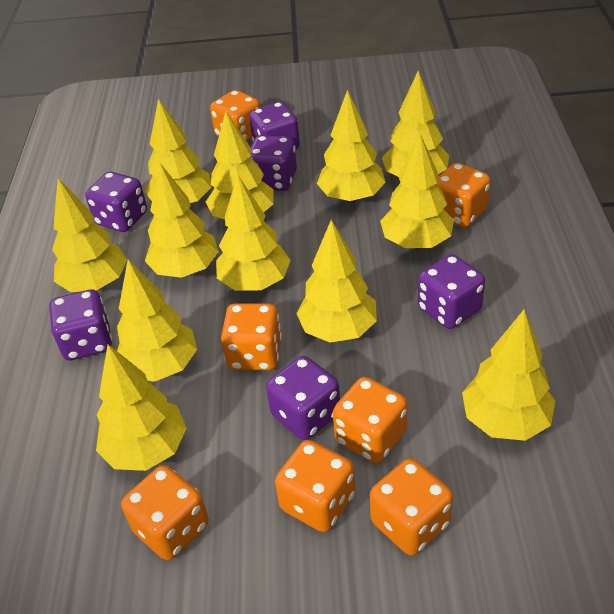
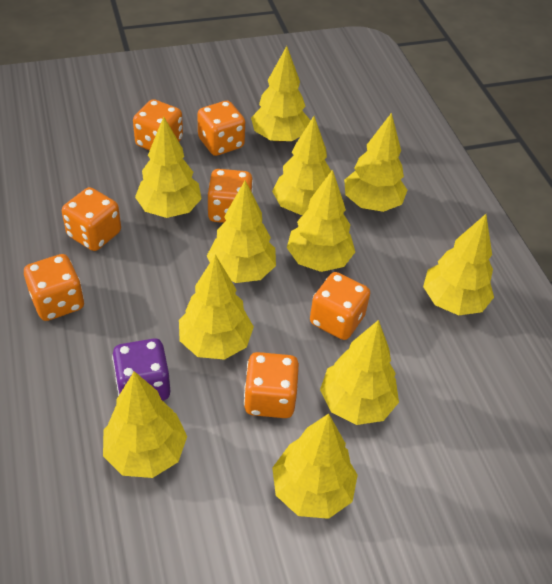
purple dice: 6 -> 1
yellow tree: 12 -> 11

